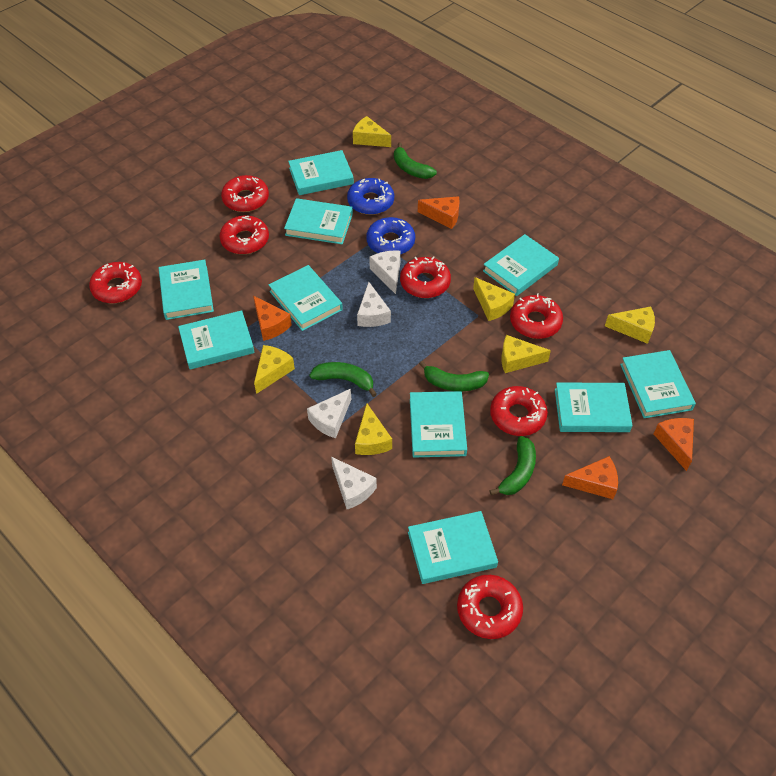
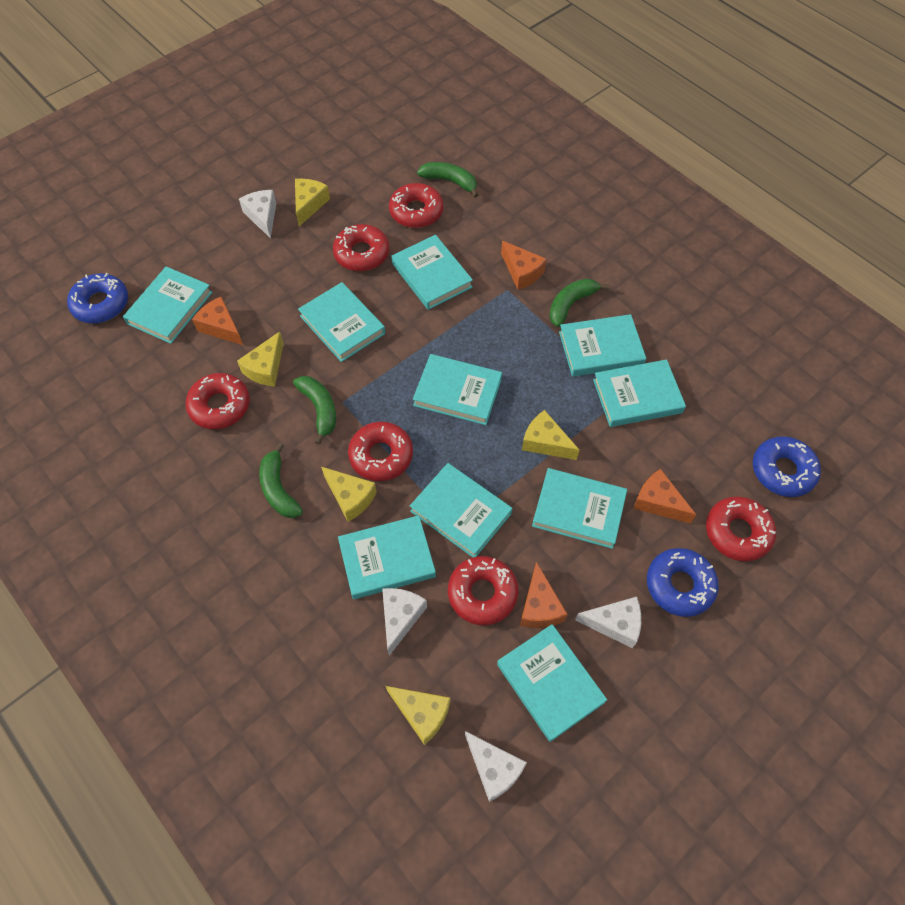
blue donut: 2 -> 3
red donut: 7 -> 6
yellow cheese: 6 -> 5

